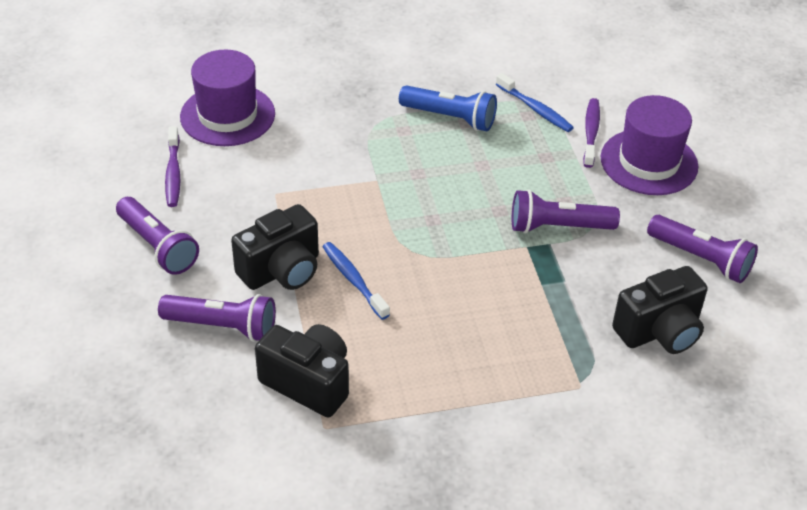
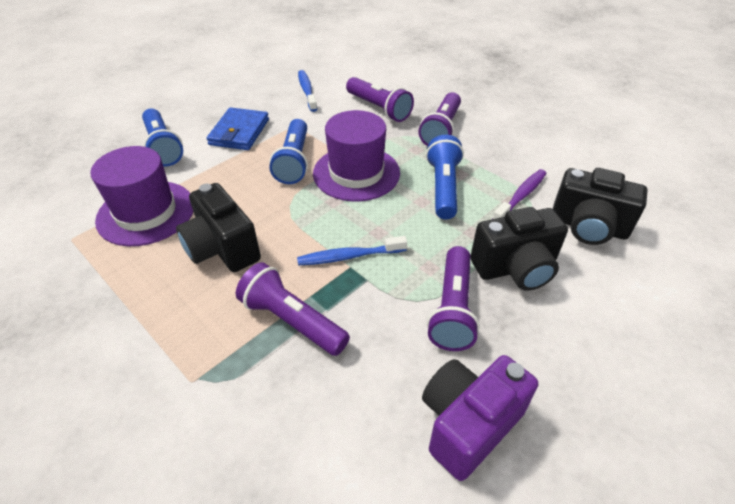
blue flashlight: 1 -> 3
blue wallet: 0 -> 1
purple camera: 0 -> 1
purple toothbrush: 2 -> 1

